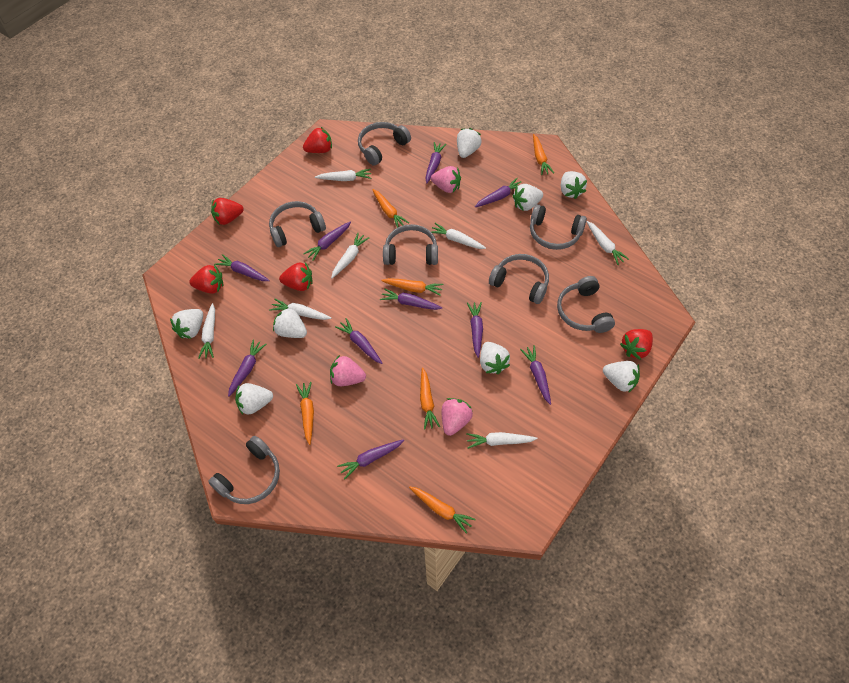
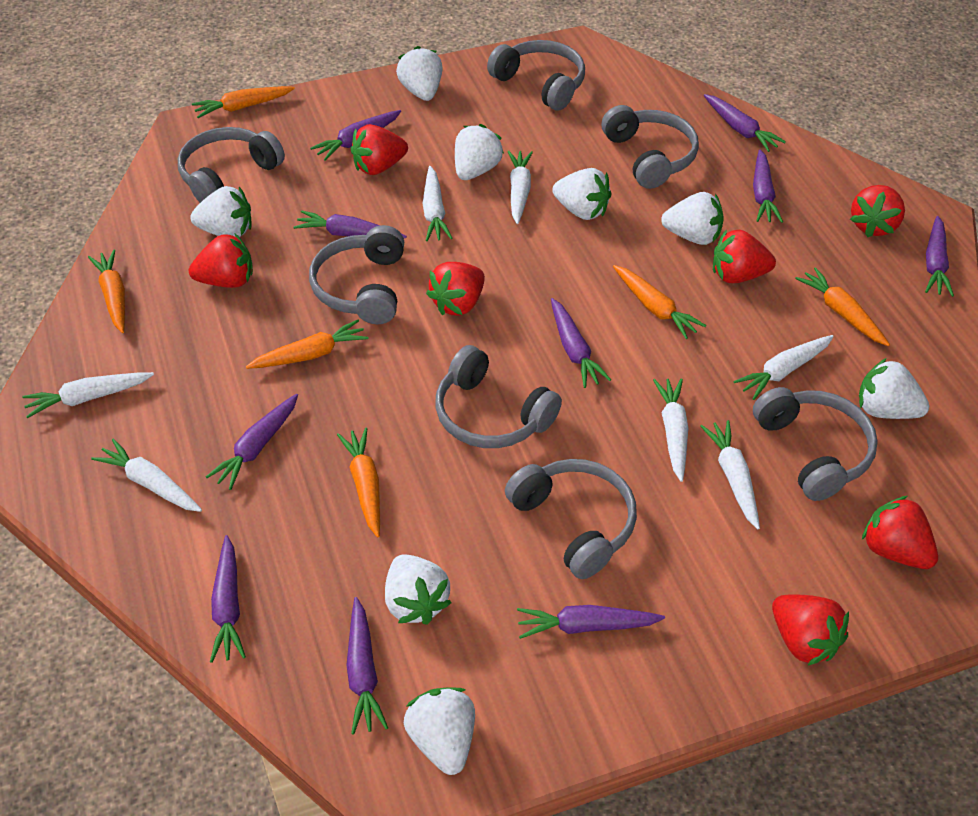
pink strawberry: 3 -> 0
red strawberry: 5 -> 7

